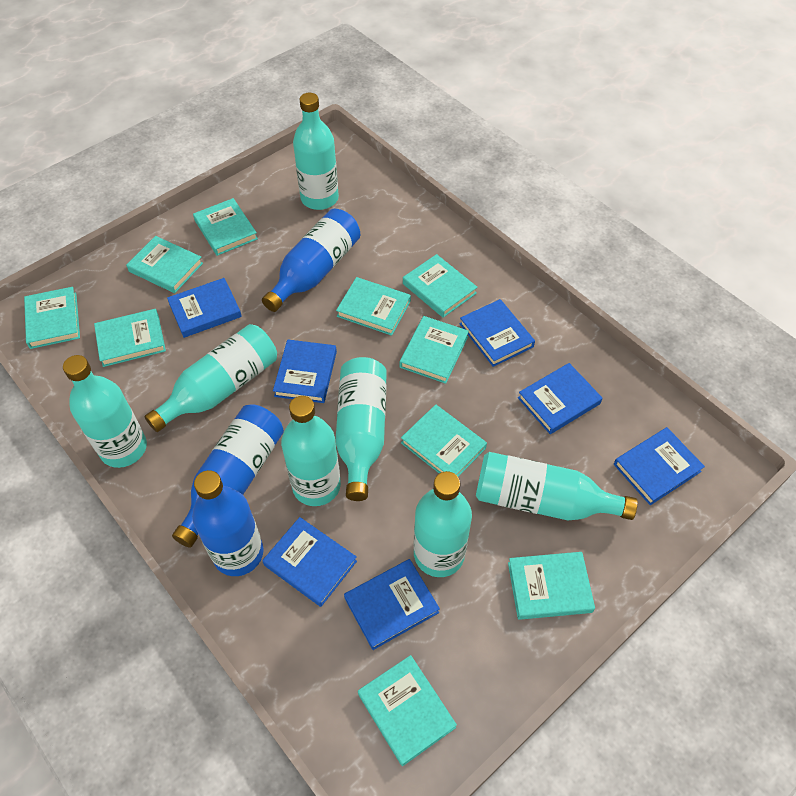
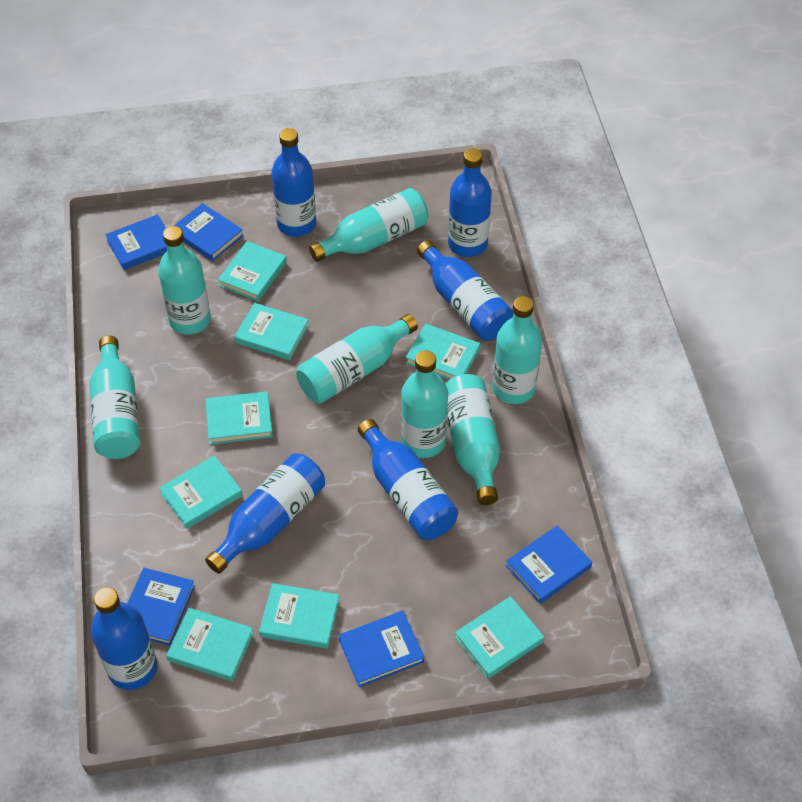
blue book: 7 -> 5
blue bottle: 3 -> 6
turquoise book: 10 -> 8

